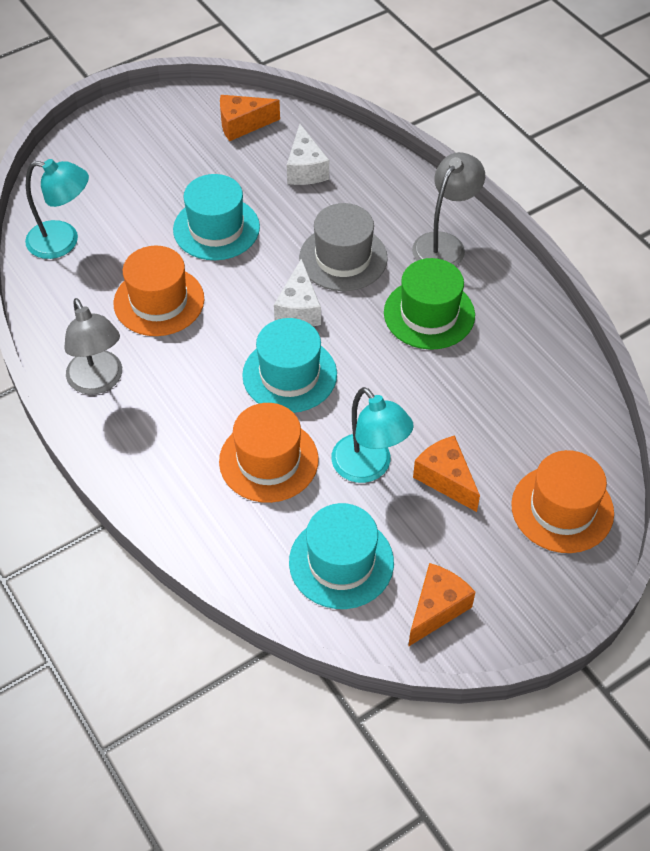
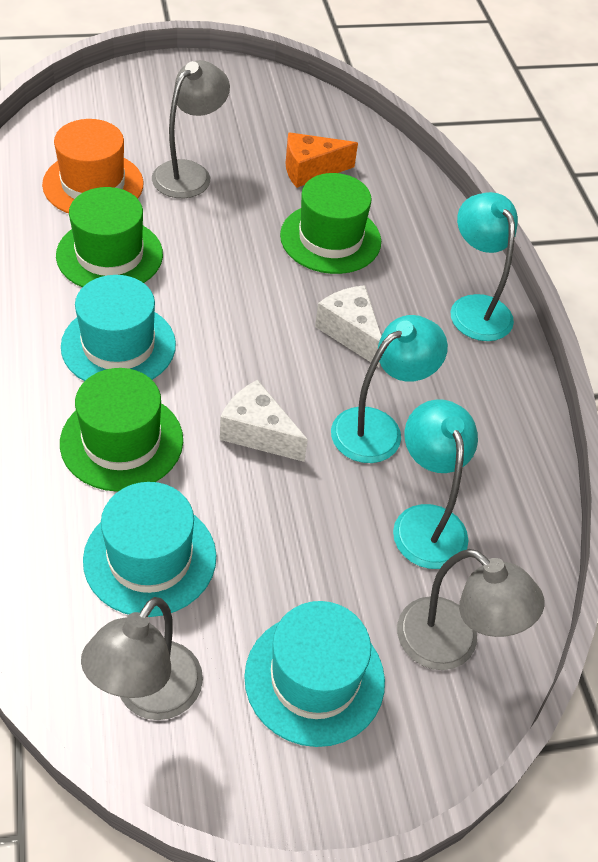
green hat: 1 -> 3
grey hat: 1 -> 0
grey lamp: 2 -> 3
orange cheese: 3 -> 1
orange hat: 3 -> 1
turquoise lamp: 2 -> 3

